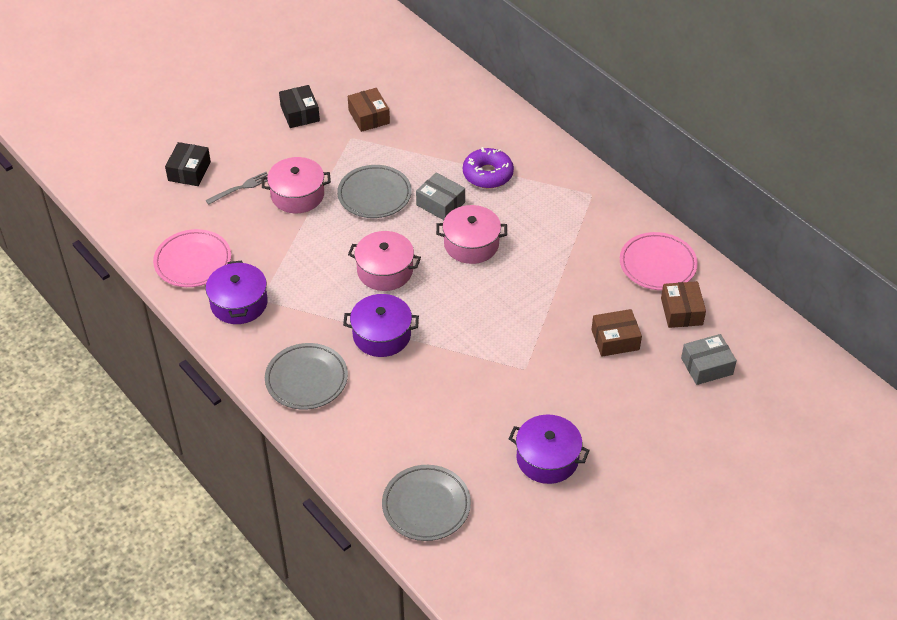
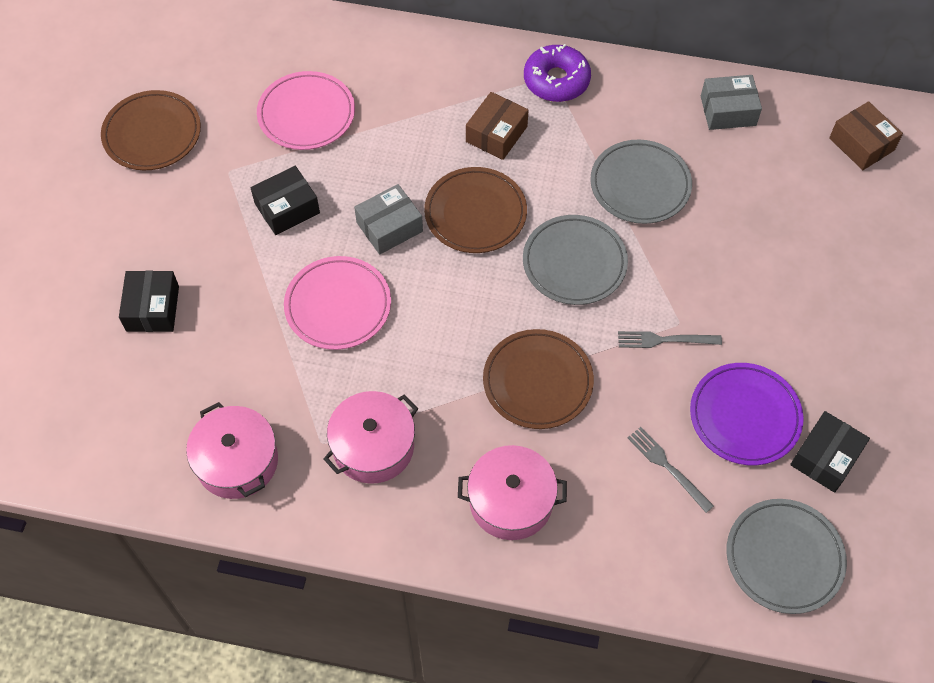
black box: 2 -> 3
brown box: 3 -> 2
brown plate: 0 -> 3
grey fork: 1 -> 2
purple plate: 0 -> 1
purple pot: 3 -> 0

